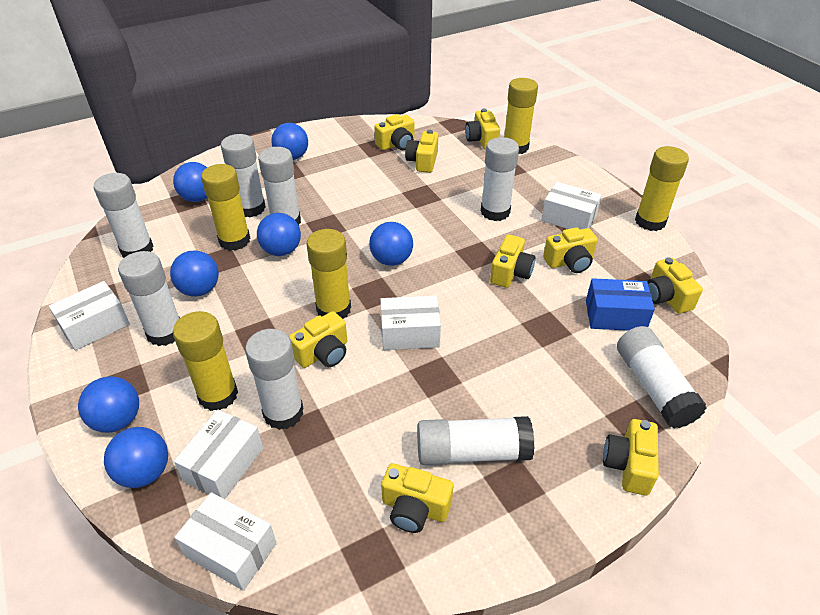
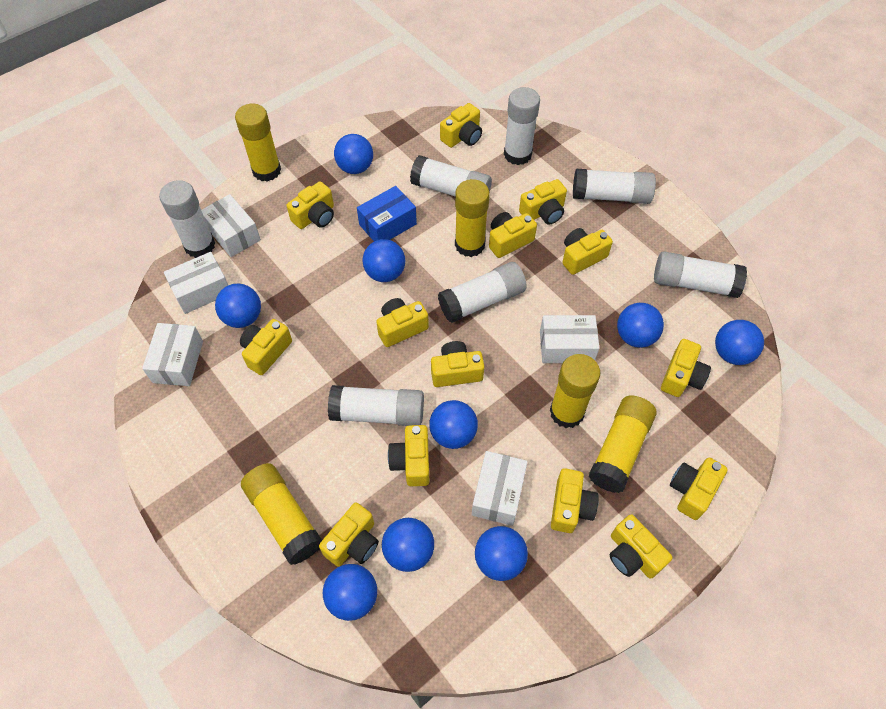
blue ball: 7 -> 9
white glue stick: 8 -> 7
yellow camera: 9 -> 14

